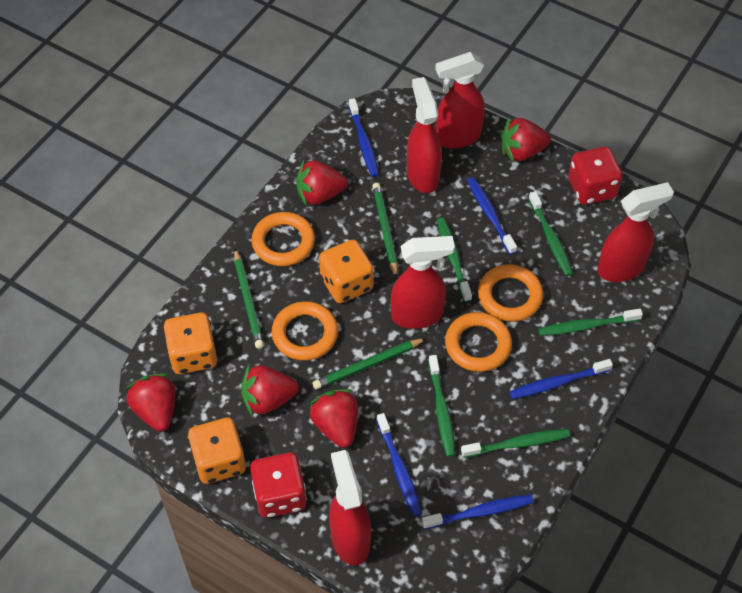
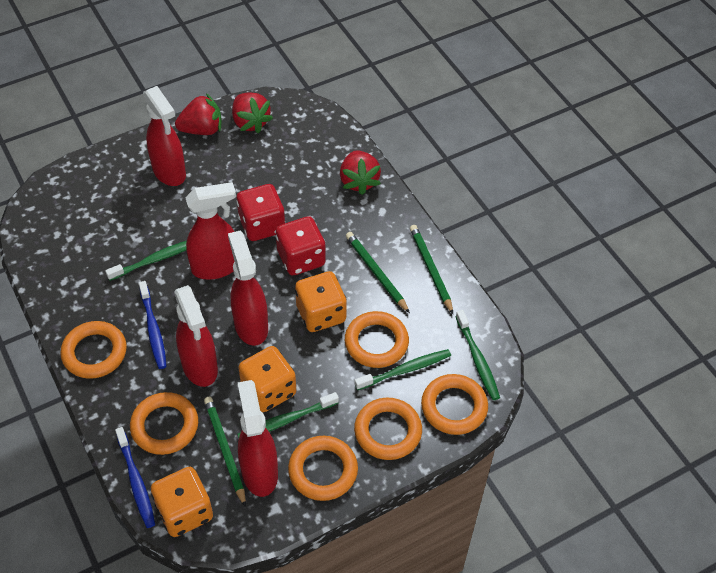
blue toothbrush: 5 -> 2
green toothbrush: 5 -> 4
orange ring: 4 -> 6
red strawberry: 5 -> 3

